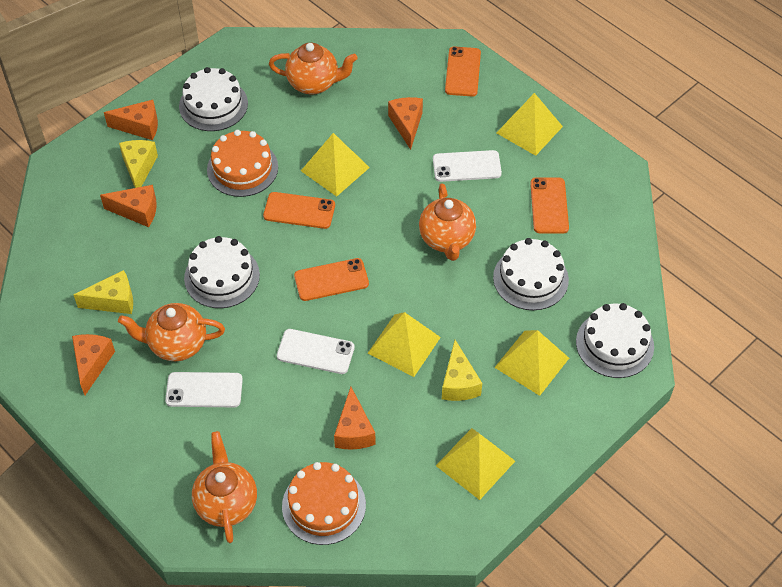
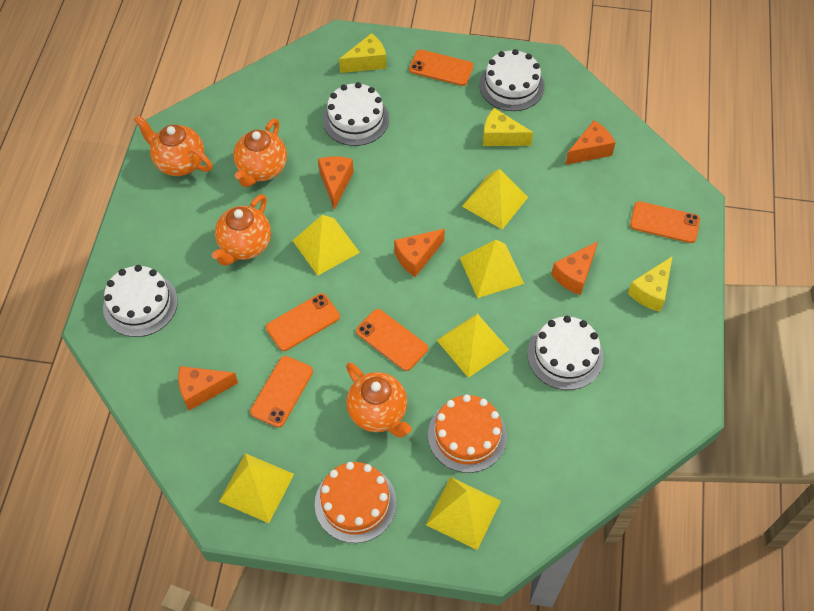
orange phone: 4 -> 5
white phone: 3 -> 0
yellow pyramid: 5 -> 6

